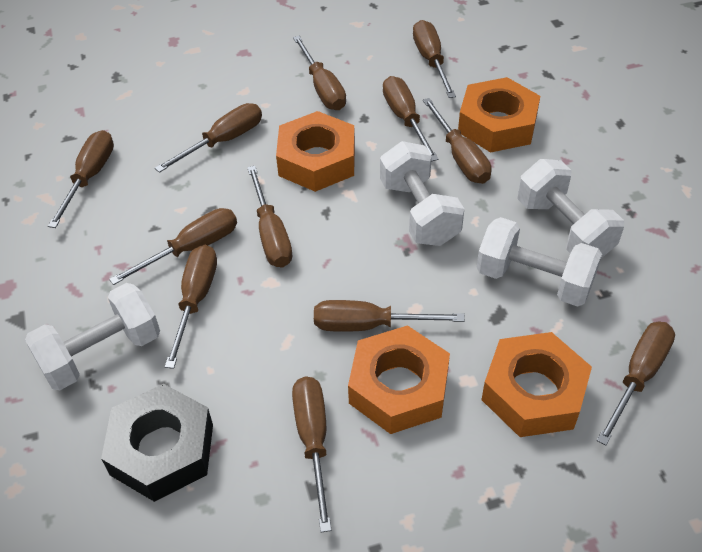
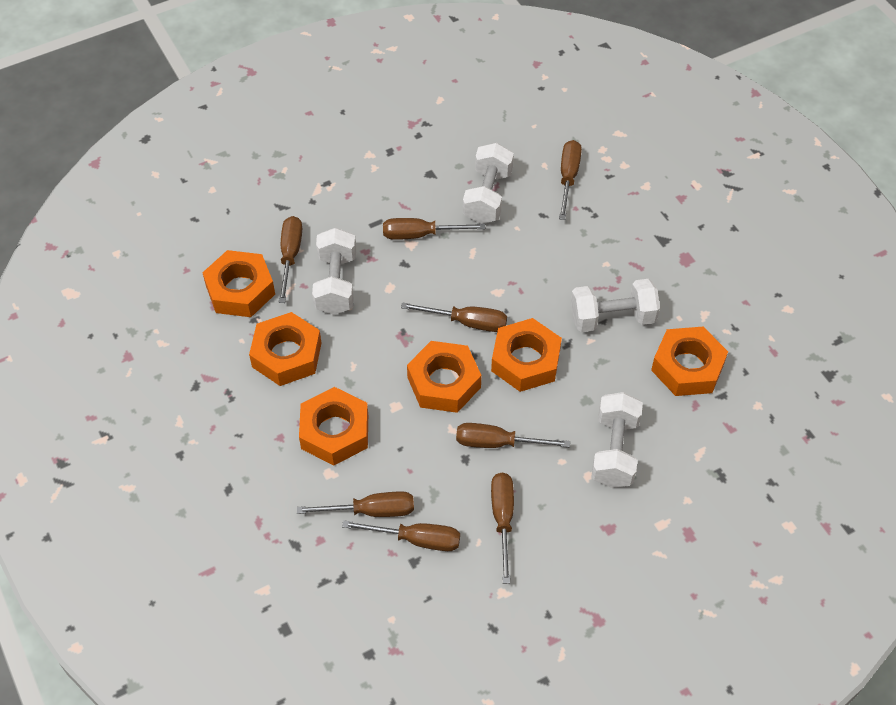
black nut: 1 -> 0
brown screwdriver: 12 -> 8
orange nut: 4 -> 6

